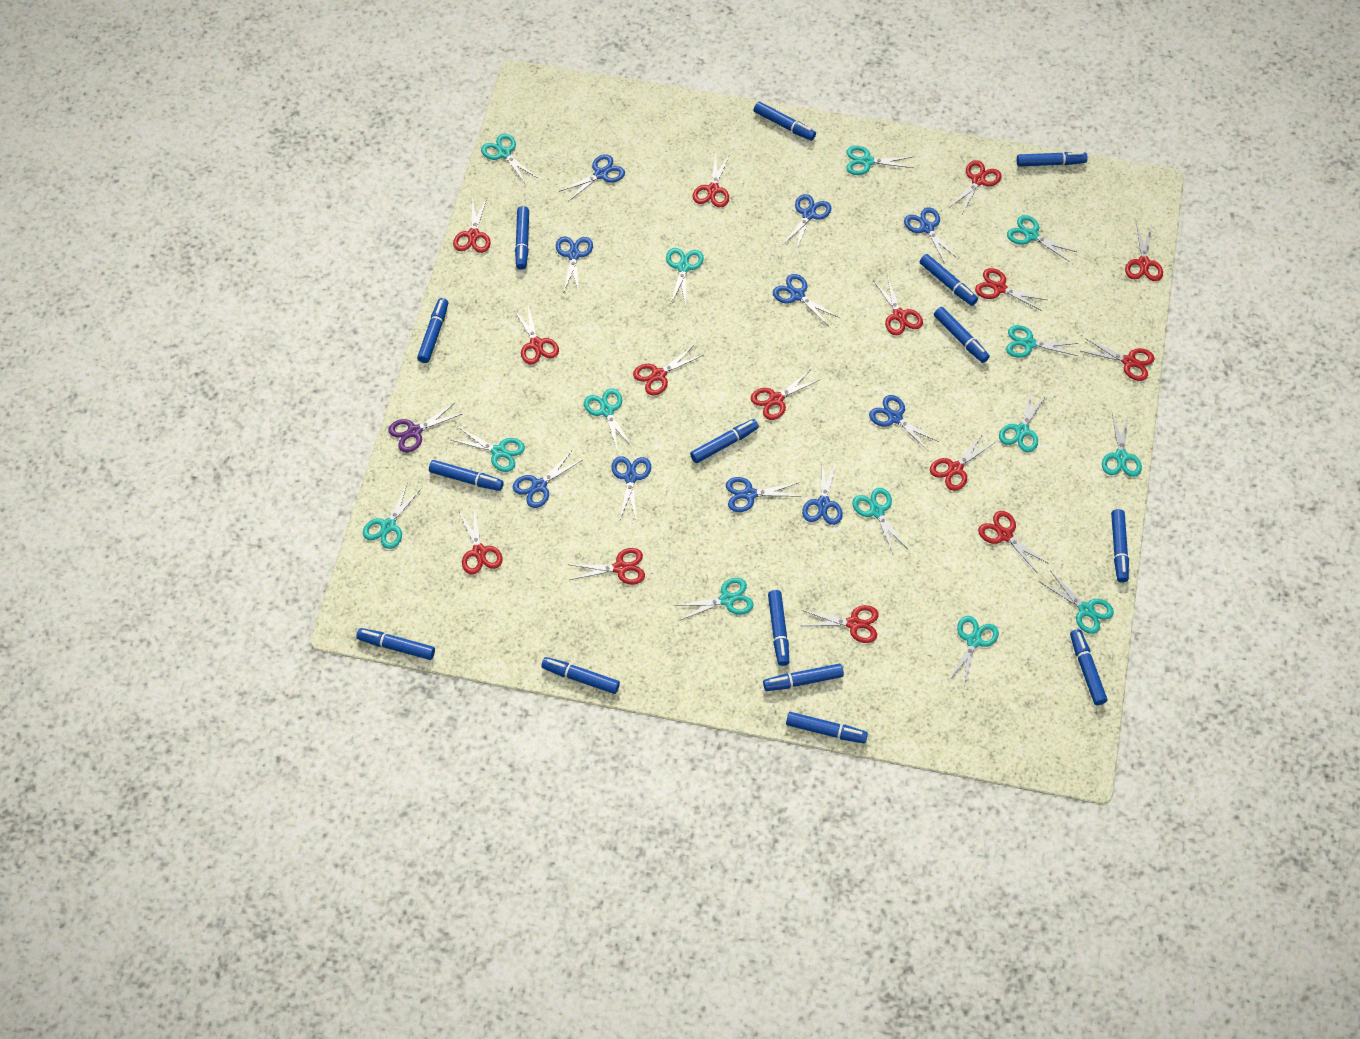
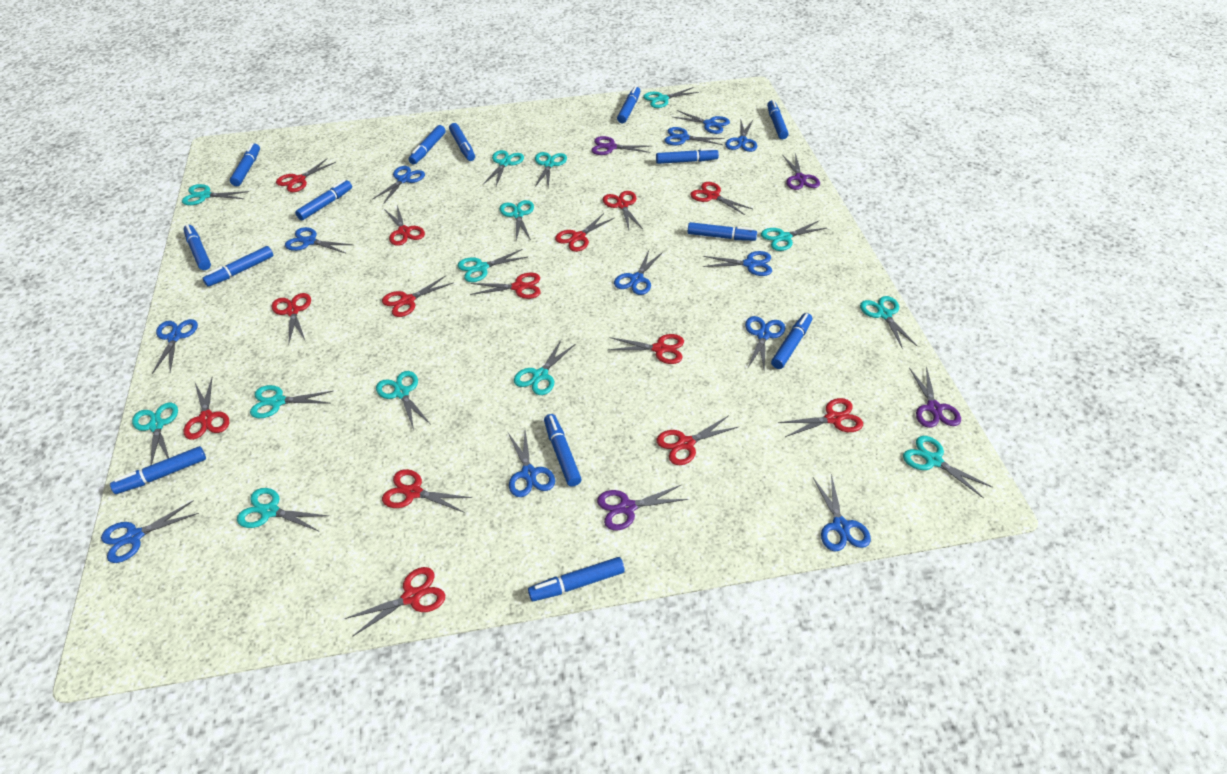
blue marker: 15 -> 14
blue scissors: 10 -> 12
purple scissors: 1 -> 4
red scissors: 15 -> 14

